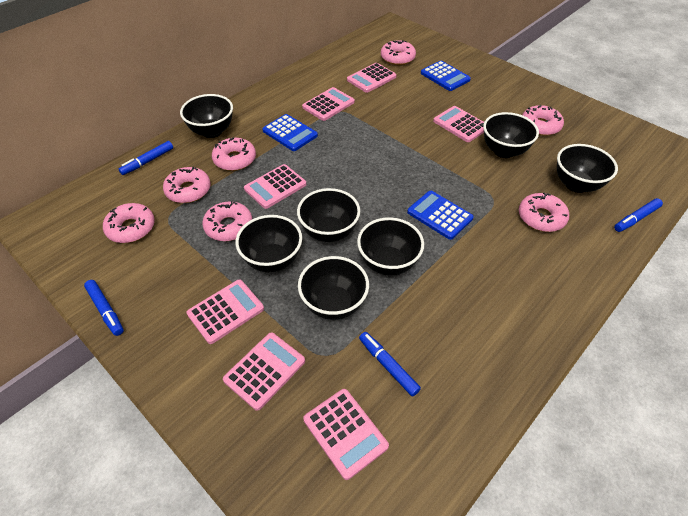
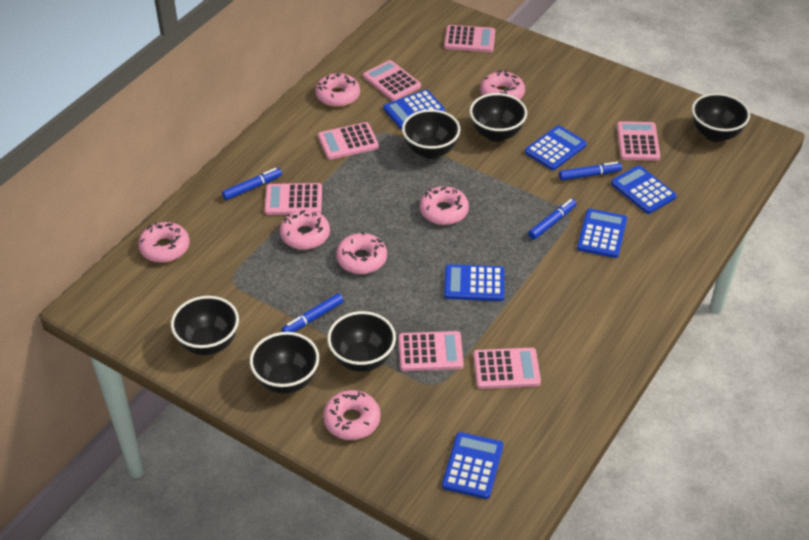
black bowl: 7 -> 6
blue calculator: 3 -> 6

